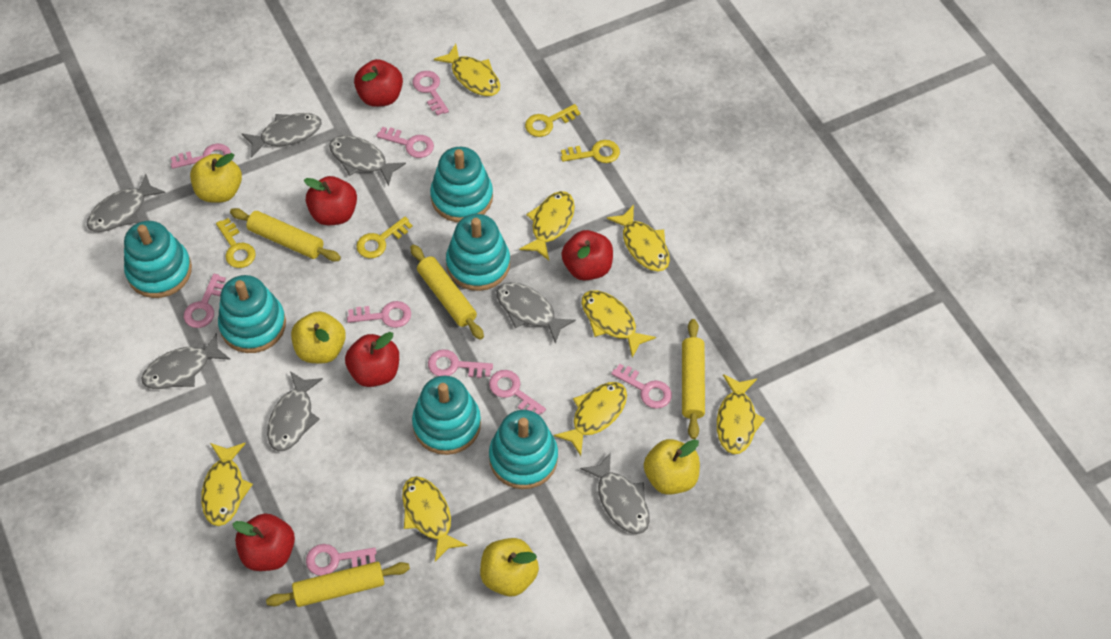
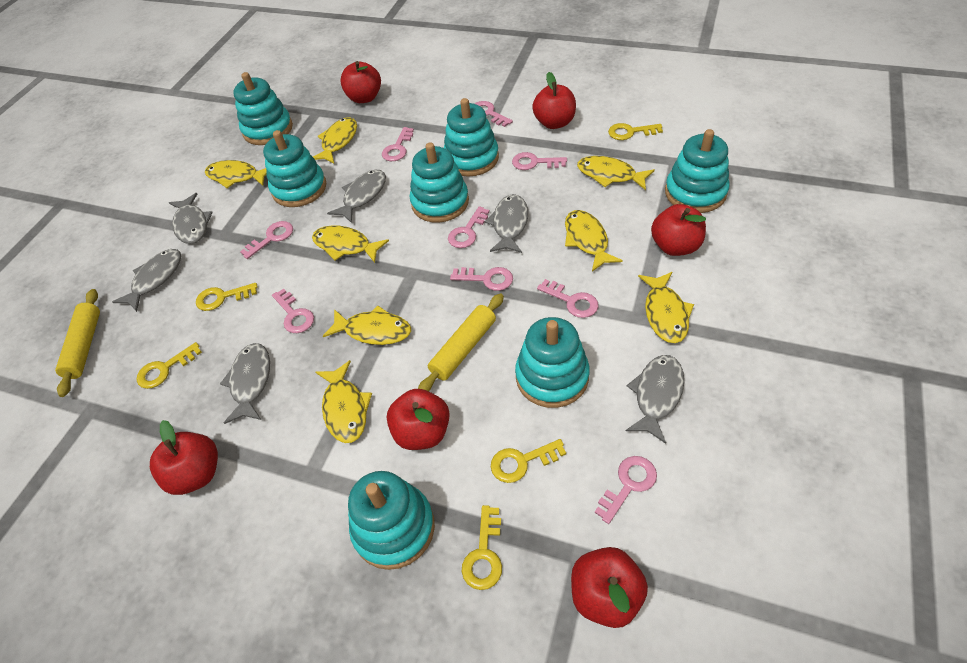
grey fish: 7 -> 6
red apple: 5 -> 6
turquoise stacking toy: 6 -> 7
yellow apple: 4 -> 0
yellow key: 4 -> 5
yellow rolling pin: 4 -> 2

